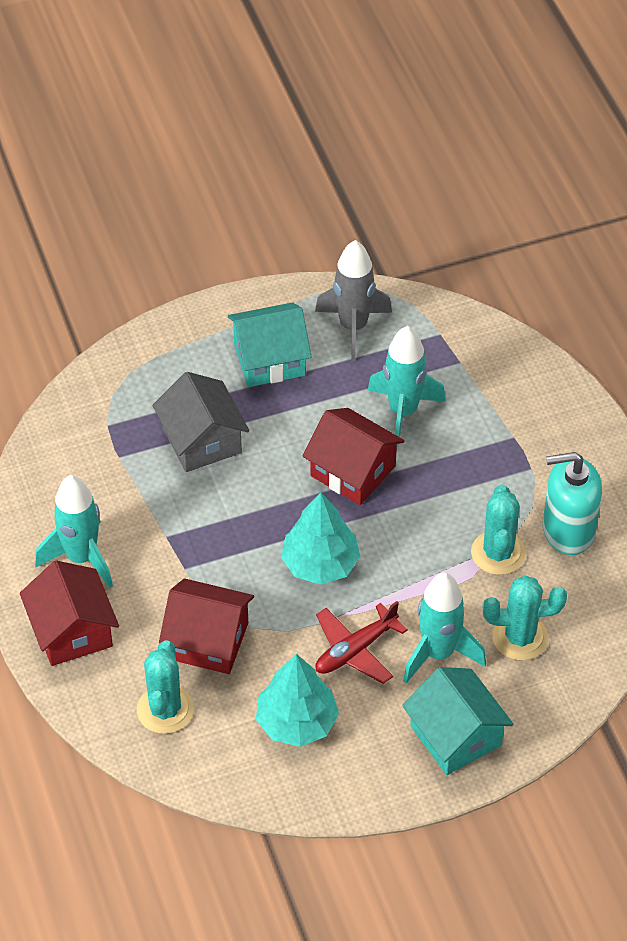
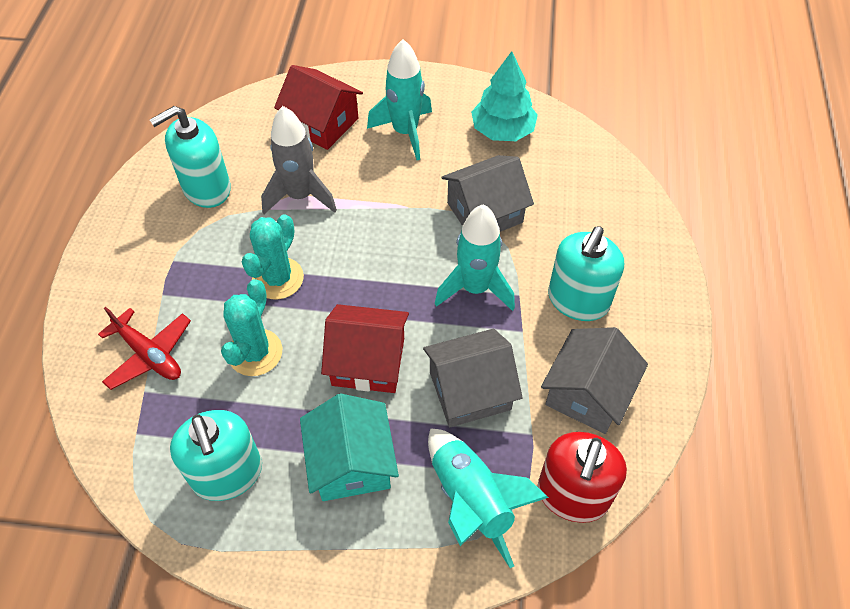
grey house: 1 -> 3
red house: 3 -> 2
red soap dispenser: 0 -> 1
turquoise cactus: 3 -> 2
turquoise house: 2 -> 1
turquoise soap dispenser: 1 -> 3
turquoise tree: 2 -> 1

